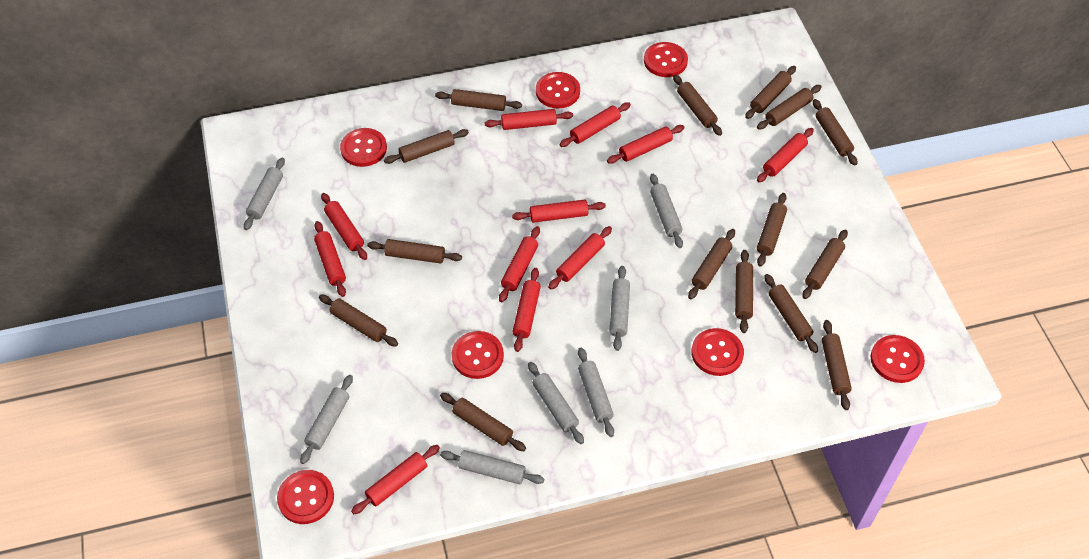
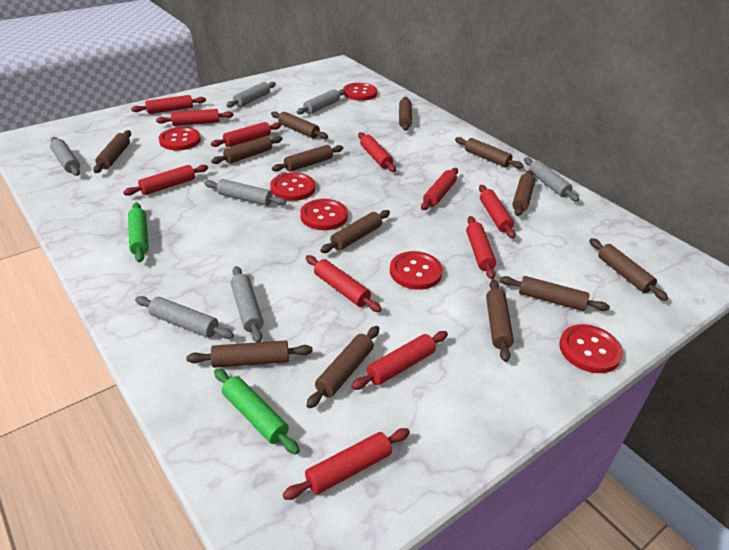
brown rolling pin: 15 -> 13
green rolling pin: 0 -> 2
red button: 7 -> 6

